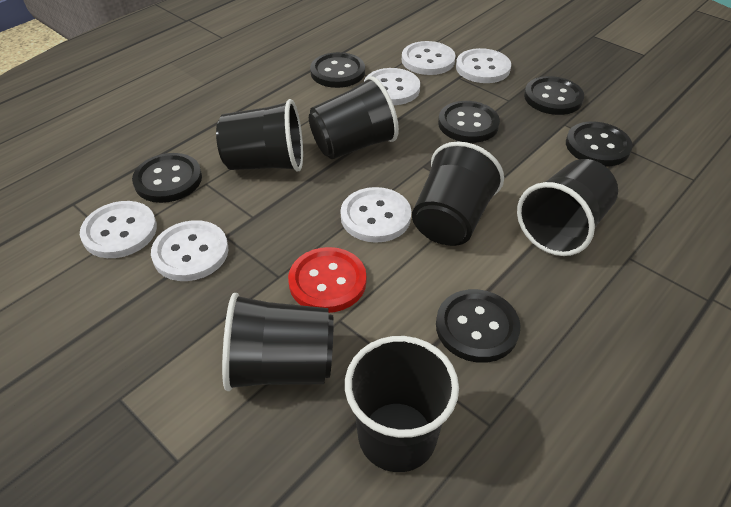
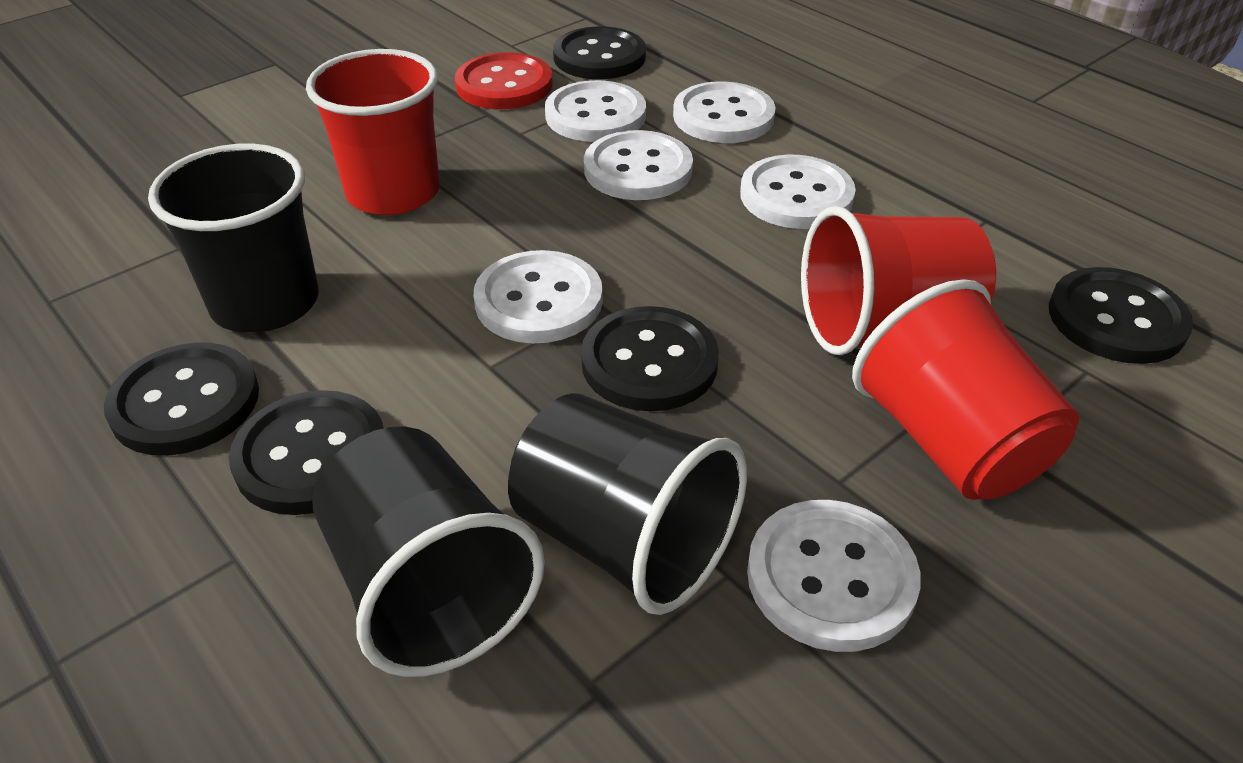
black button: 6 -> 5
black cup: 6 -> 3
red cup: 0 -> 3

